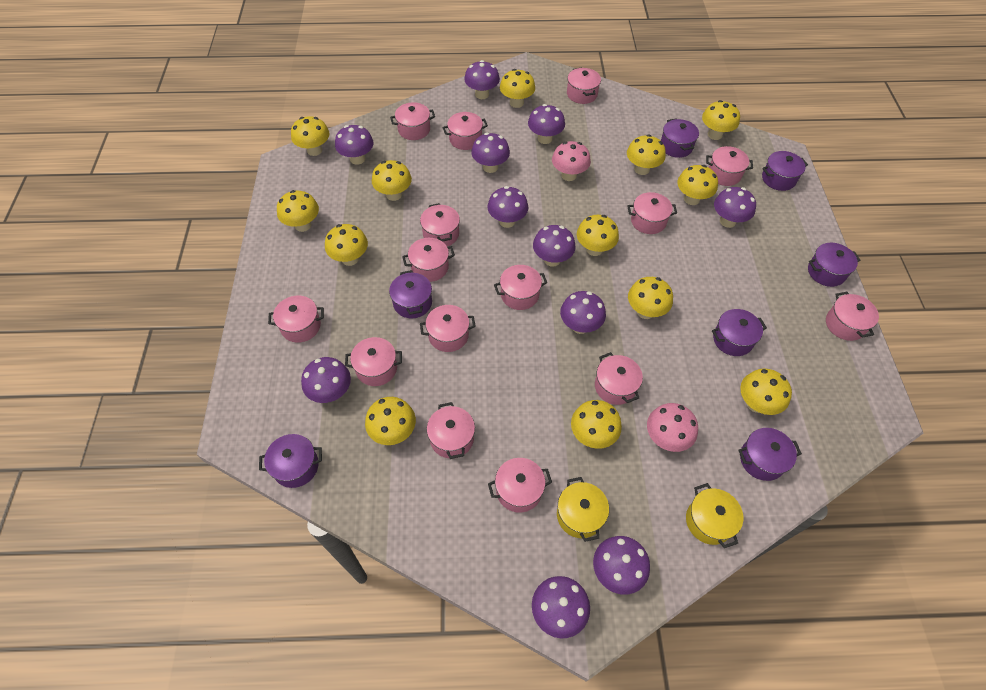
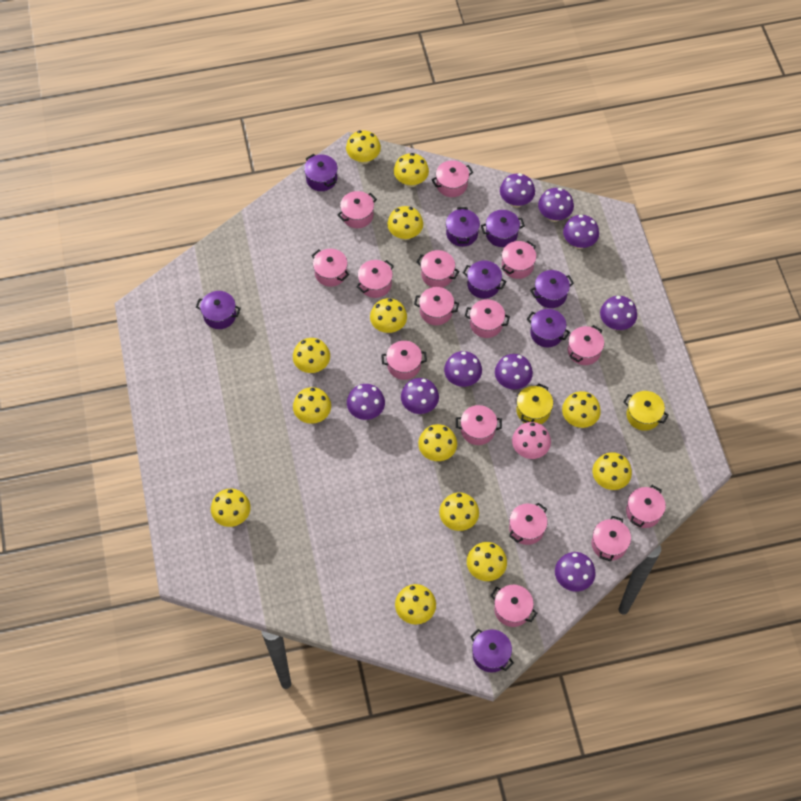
pink mushroom: 2 -> 1
purple mushroom: 11 -> 9
purple pot: 7 -> 8

